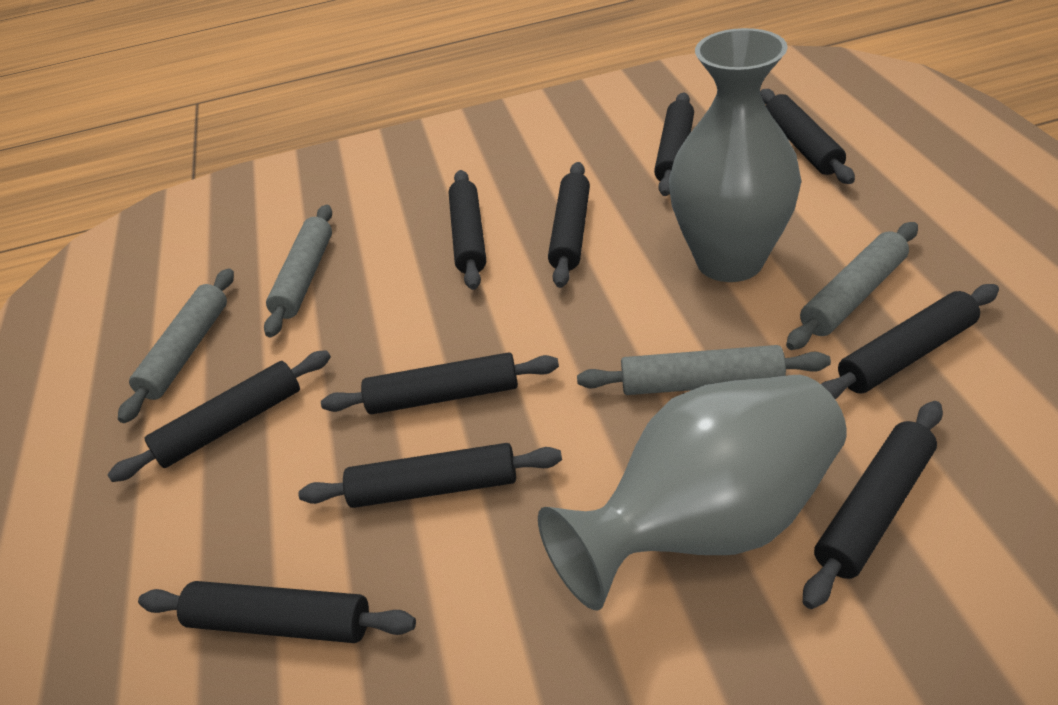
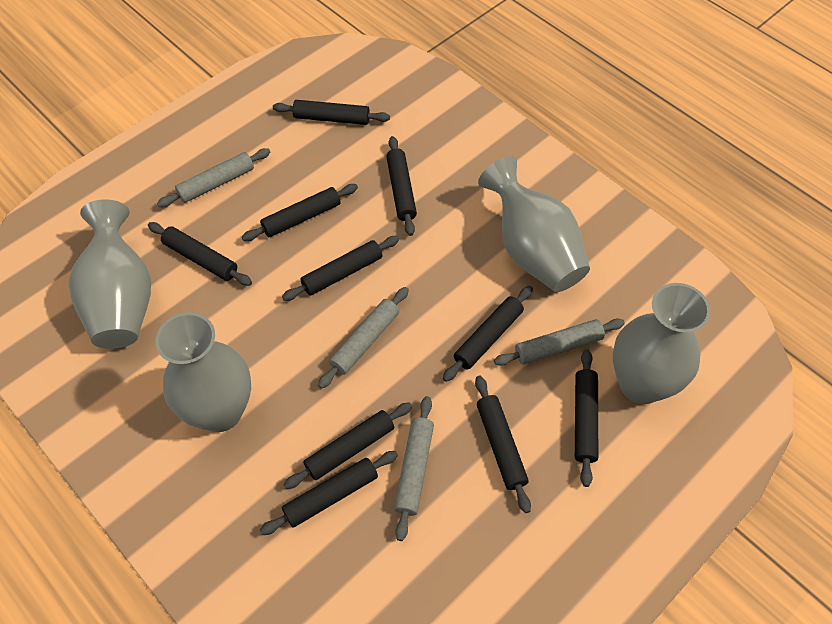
grey vase: 2 -> 4

